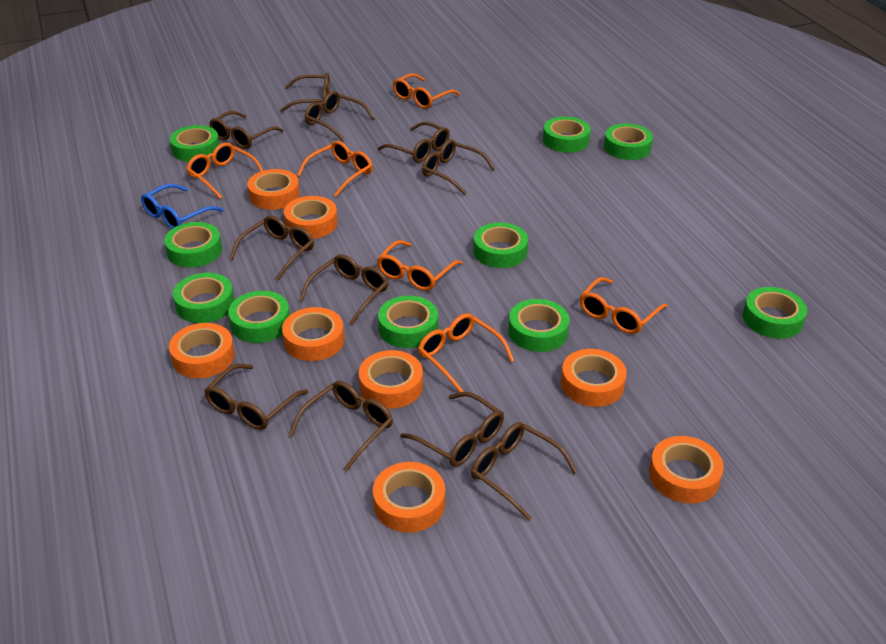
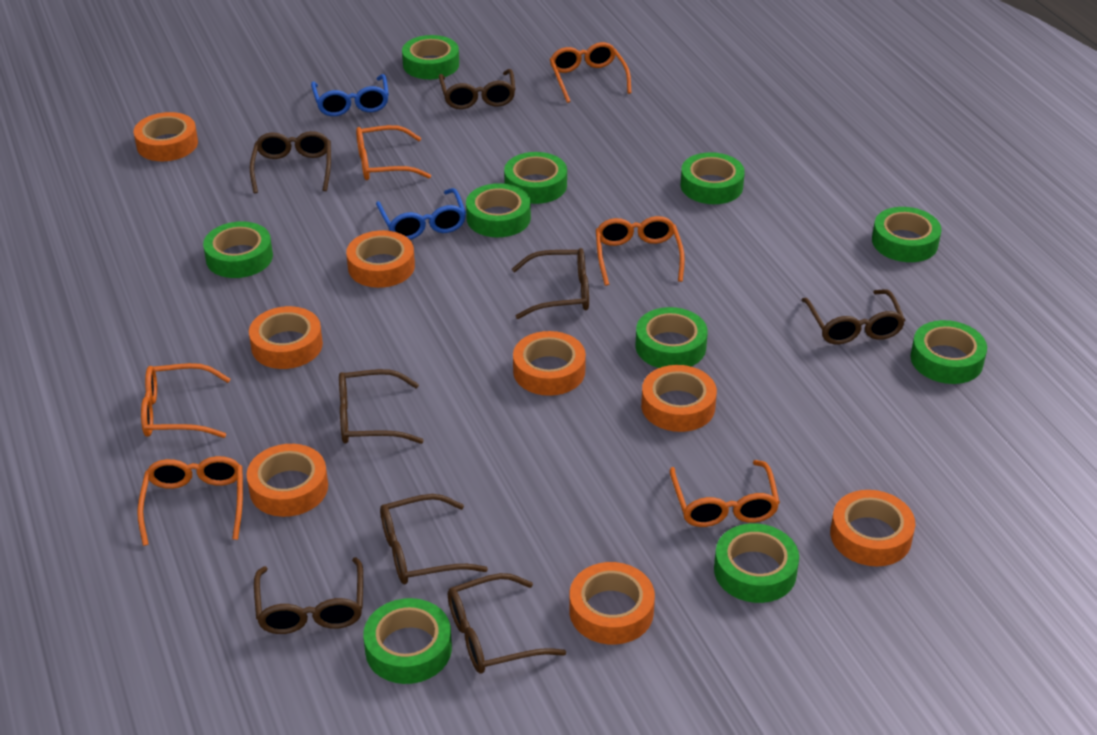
blue glasses: 1 -> 2
brown glasses: 11 -> 8

